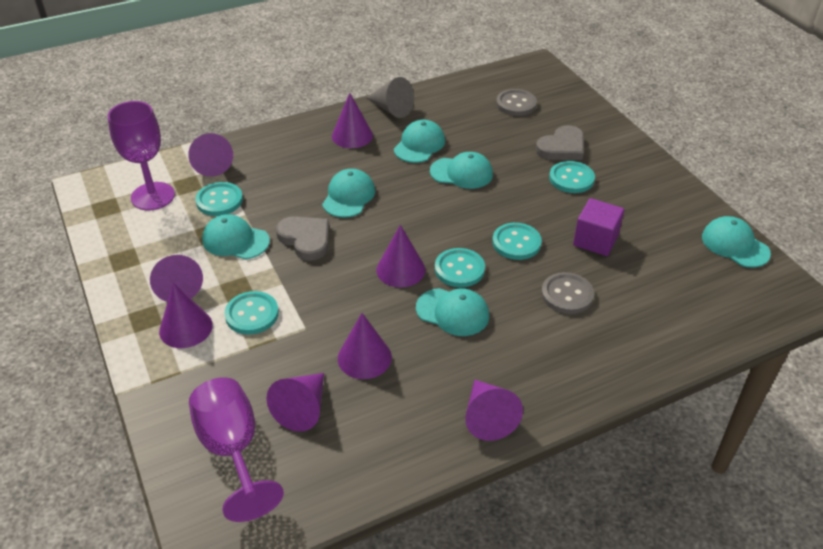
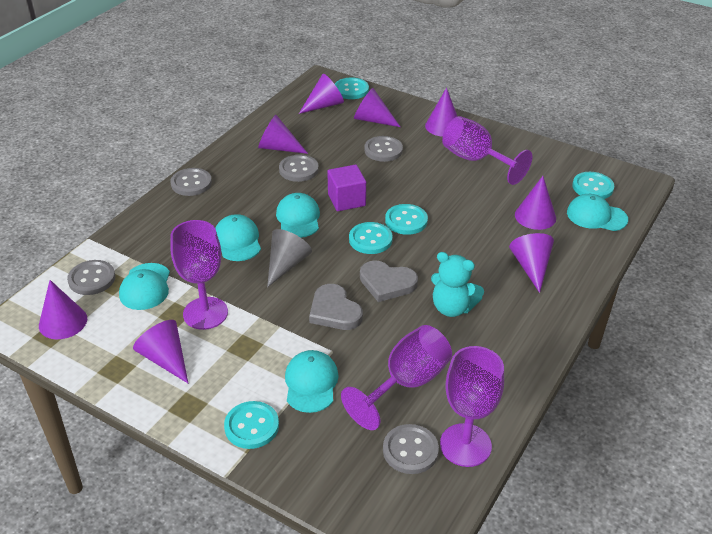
grey button: 2 -> 5
purple goblet: 2 -> 4
turquoise cap: 6 -> 5
turquoise teddy bear: 0 -> 1

